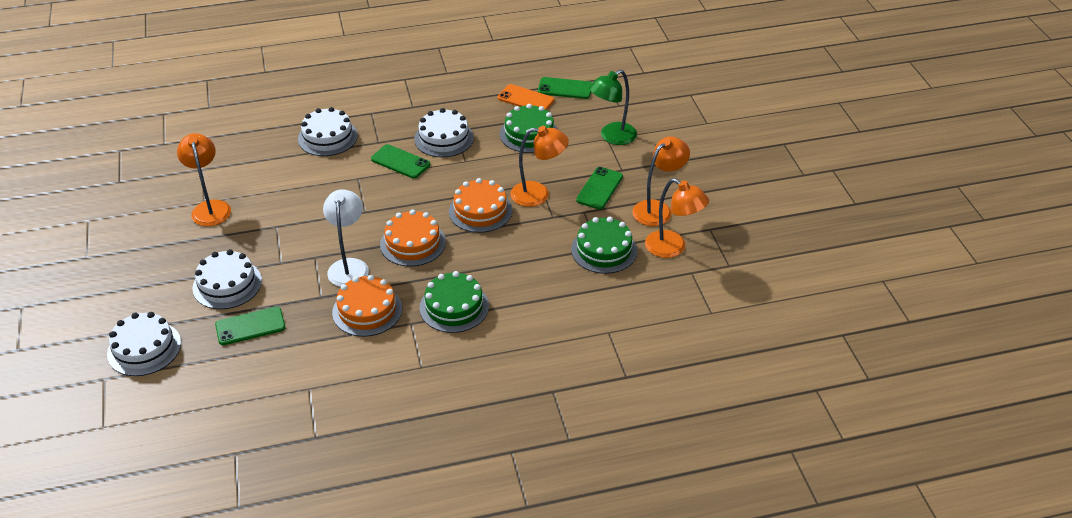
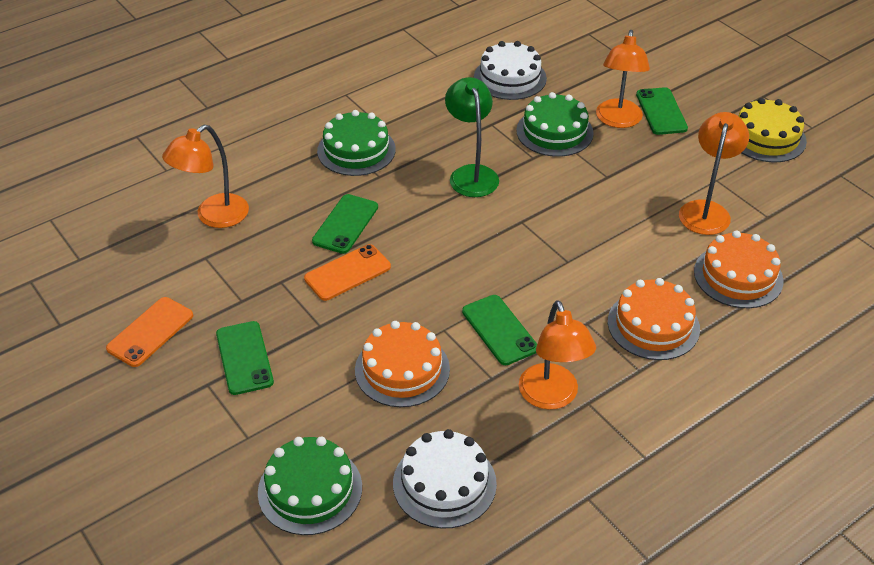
orange phone: 1 -> 2
white cake: 4 -> 2
white lamp: 1 -> 0
yellow cake: 0 -> 1

